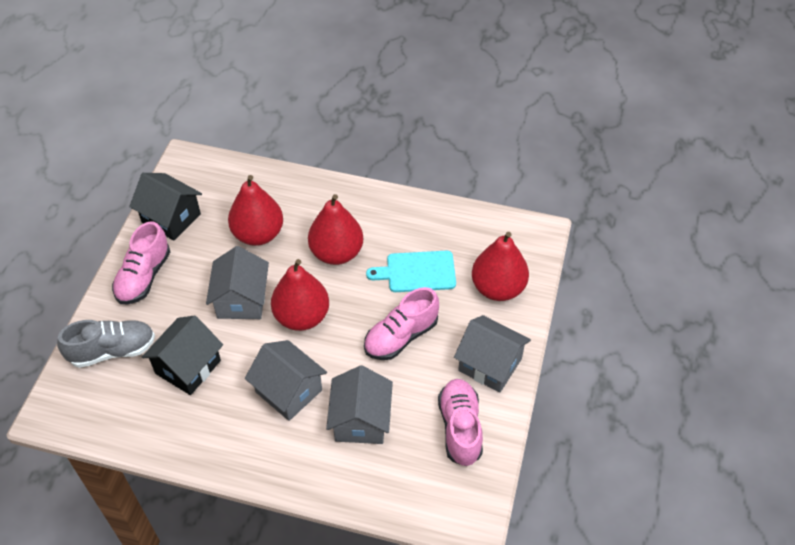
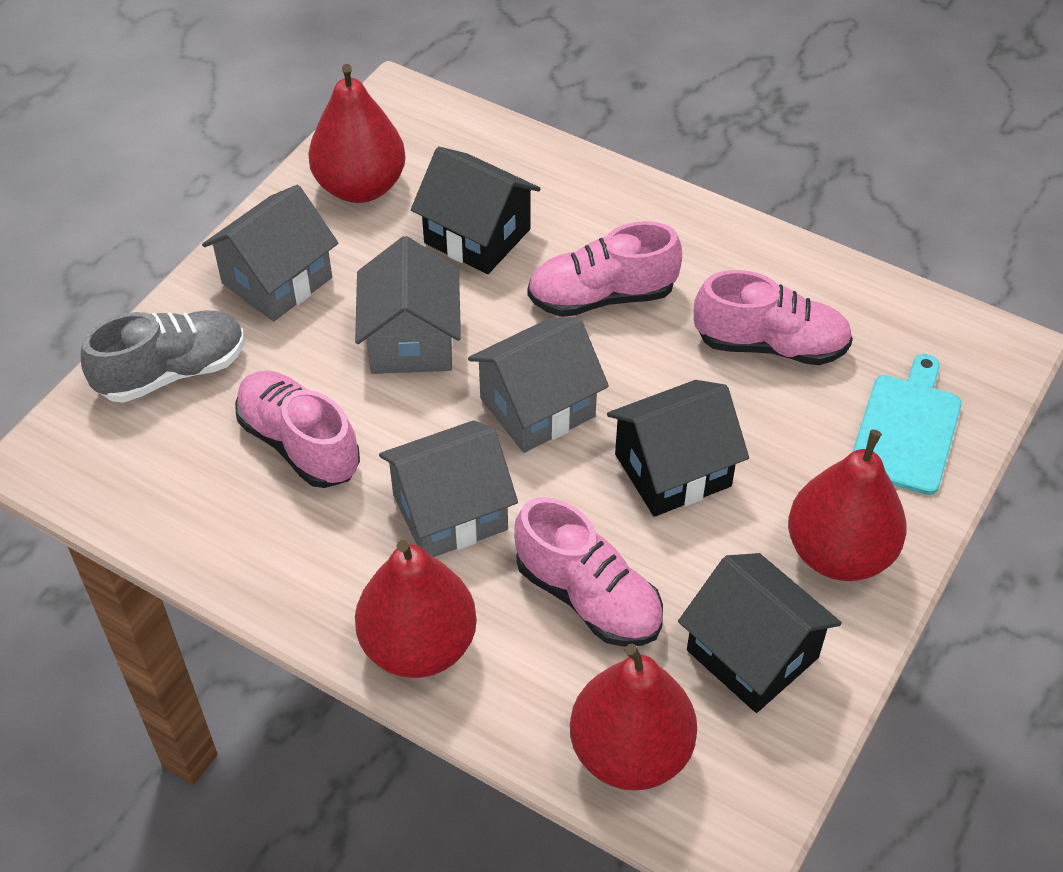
black house: 2 -> 3
pink shoe: 3 -> 4

